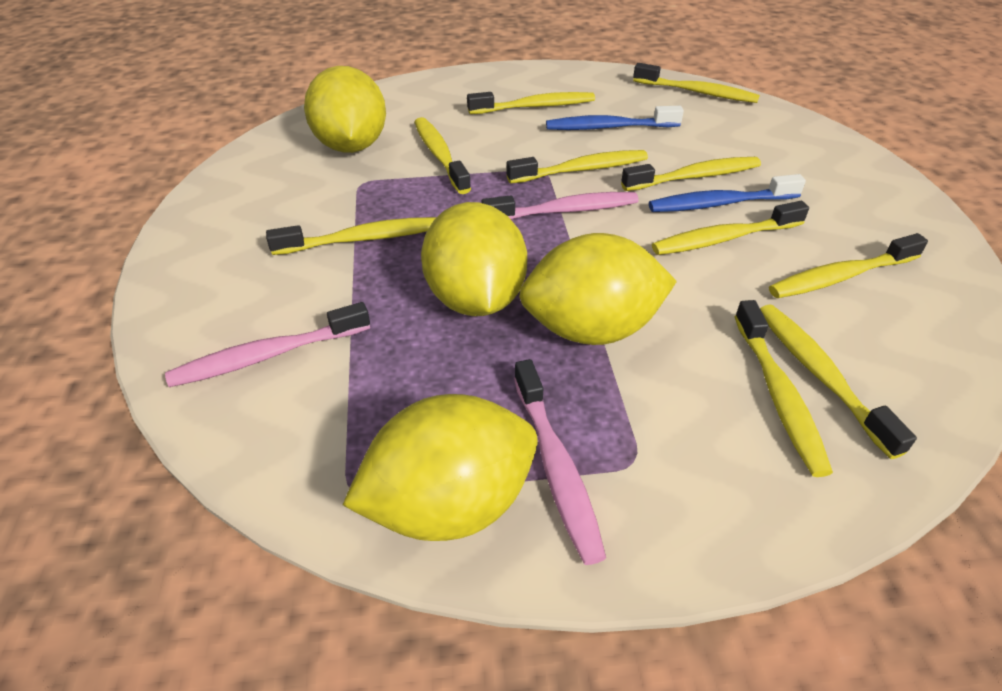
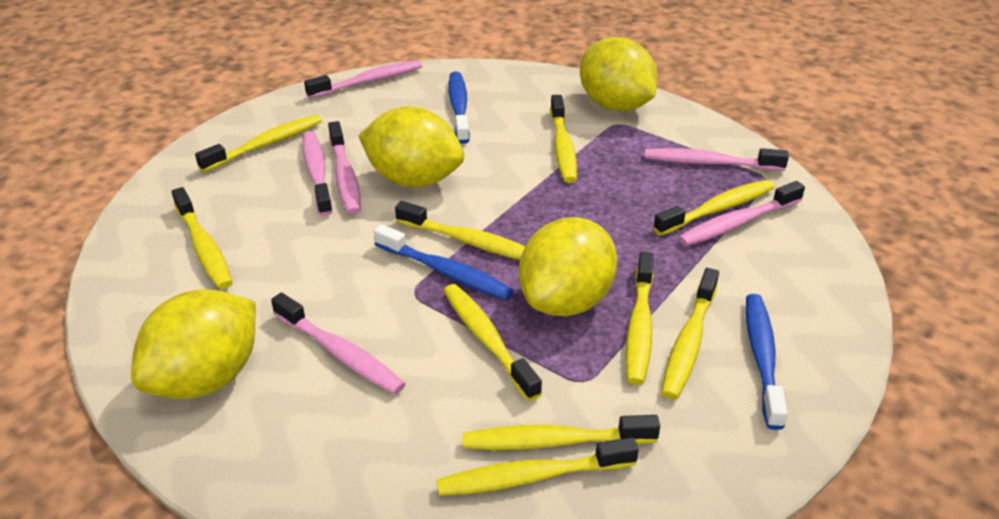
blue toothbrush: 2 -> 3
pink toothbrush: 3 -> 6

